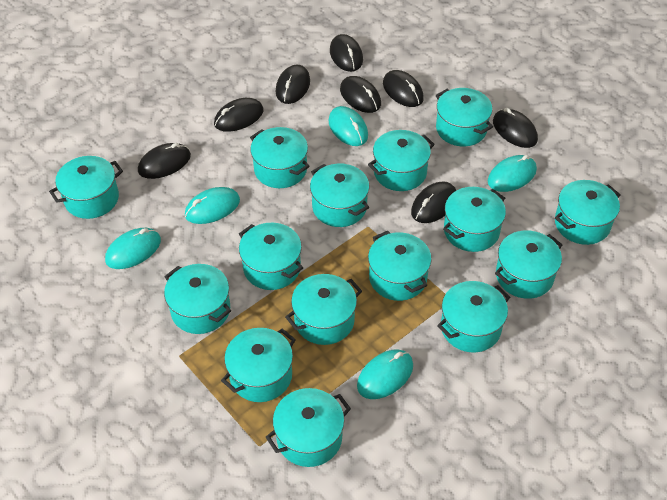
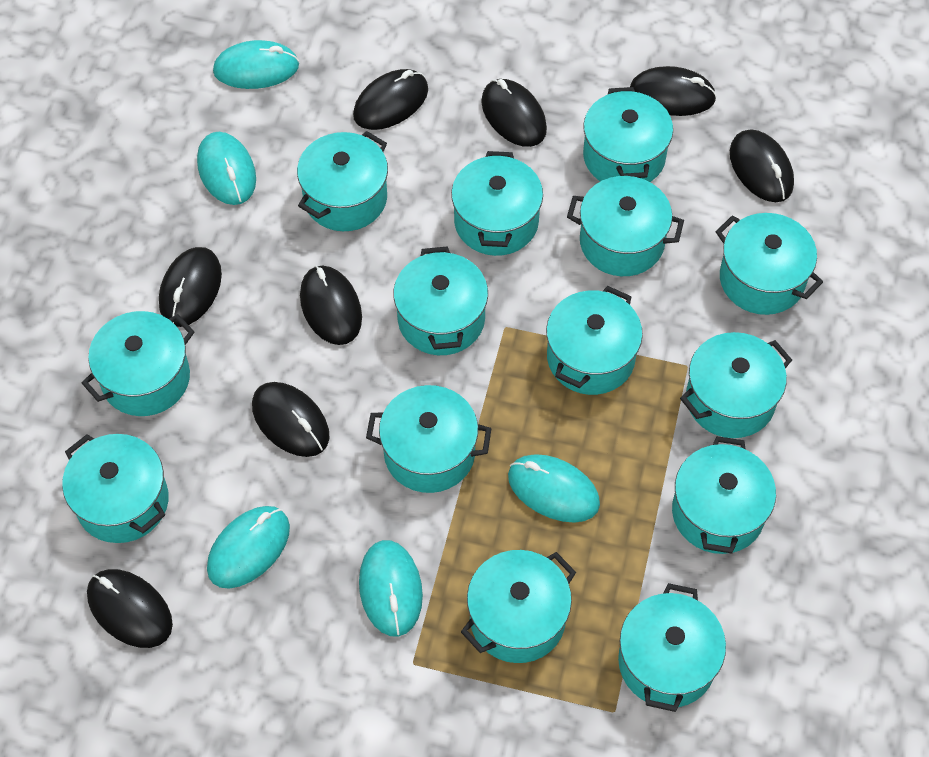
turquoise pot: 15 -> 14

